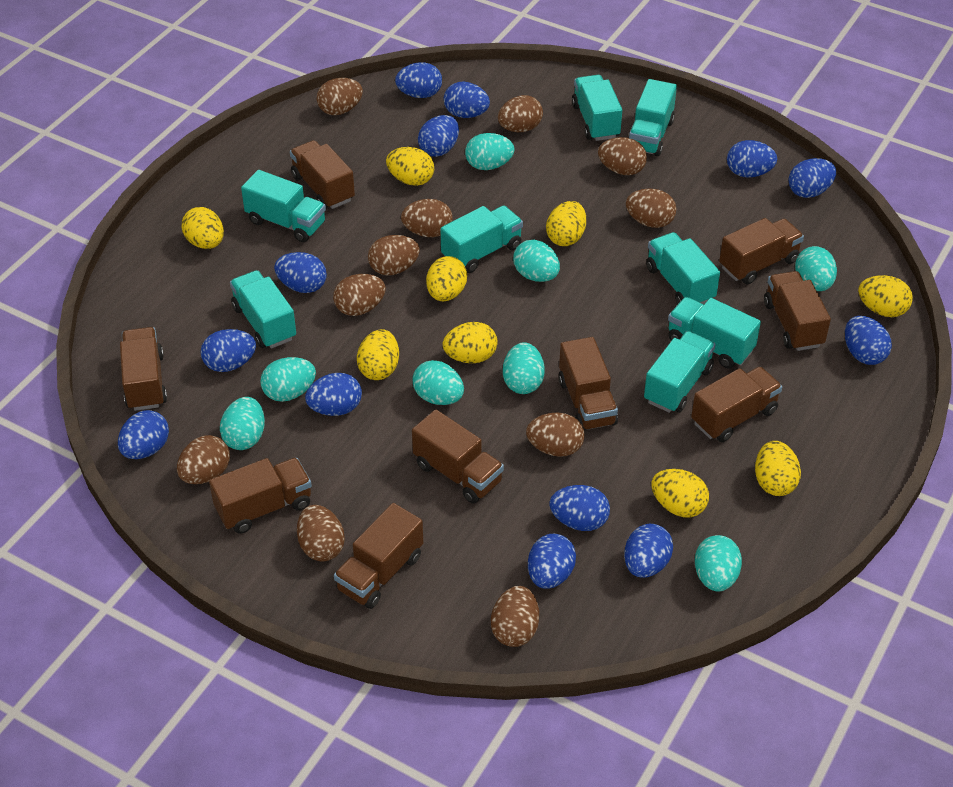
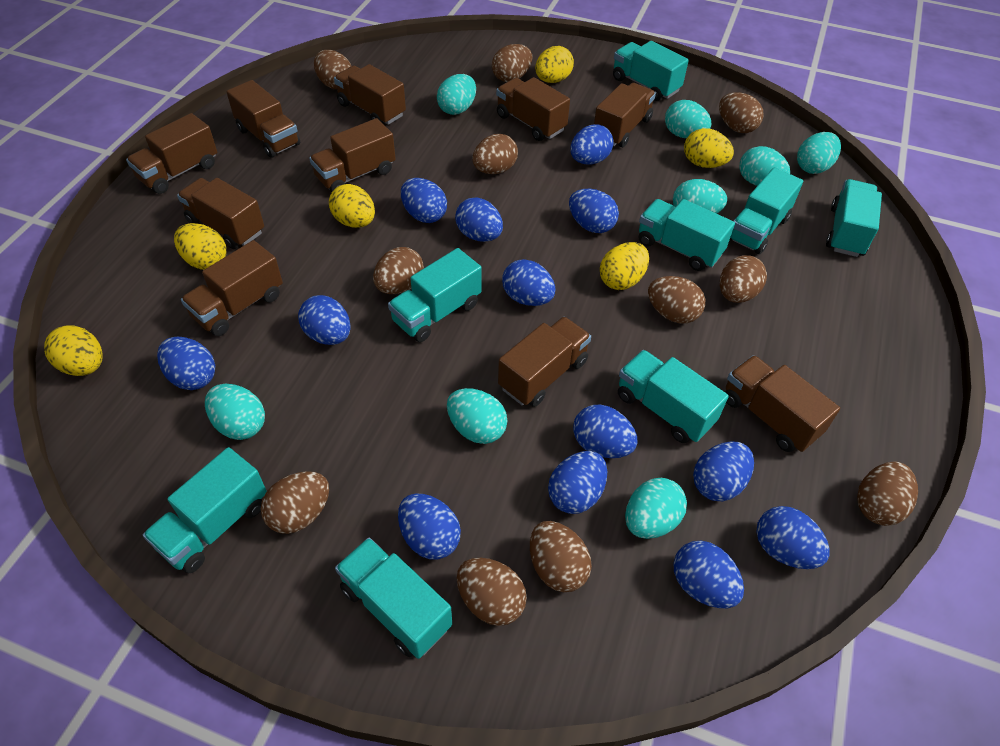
brown truck: 9 -> 10
yellow egg: 9 -> 6

